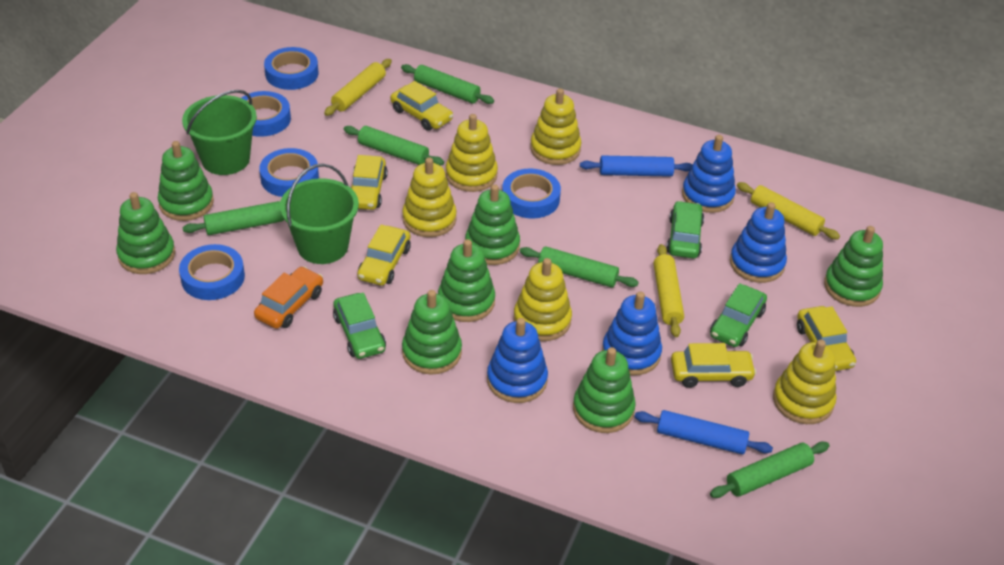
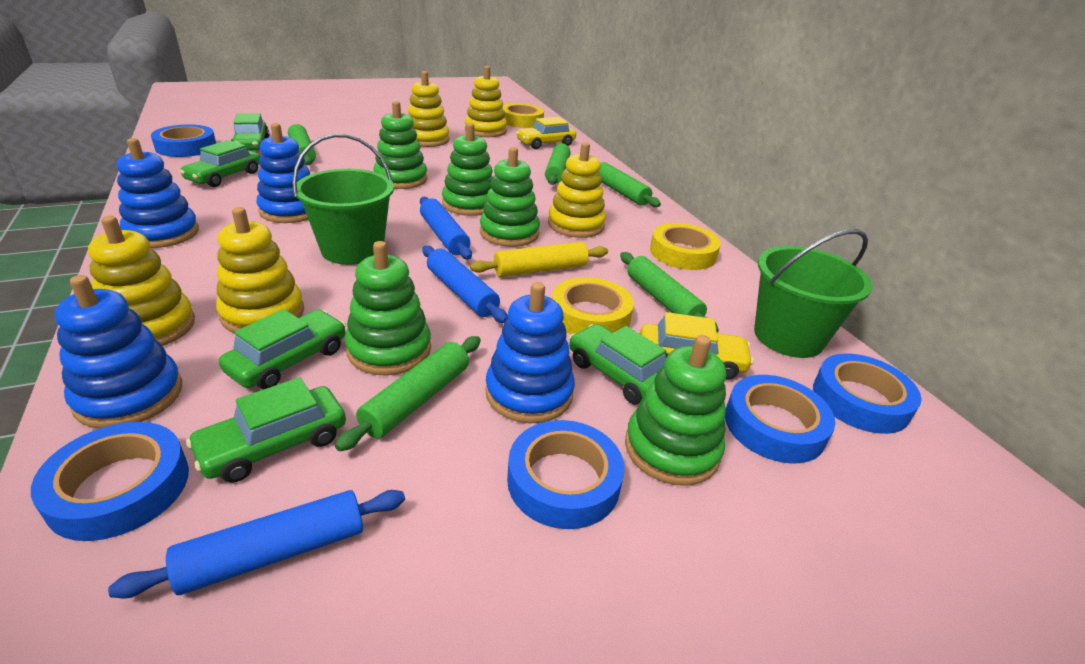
blue rolling pin: 2 -> 3
green car: 3 -> 5
green stacking toy: 7 -> 5
orange car: 1 -> 0
yellow car: 5 -> 2
yellow rolling pin: 3 -> 1
yellow tape: 0 -> 3

